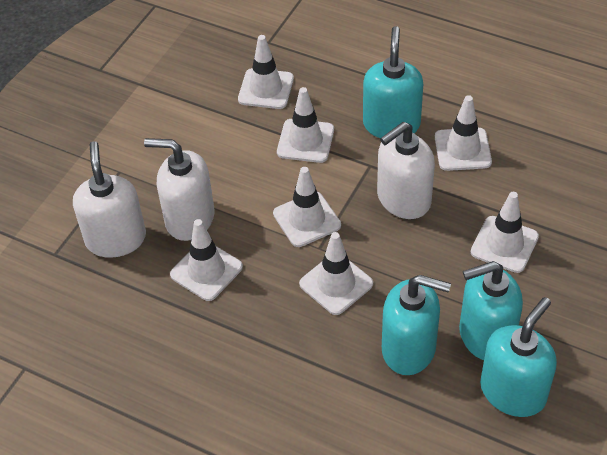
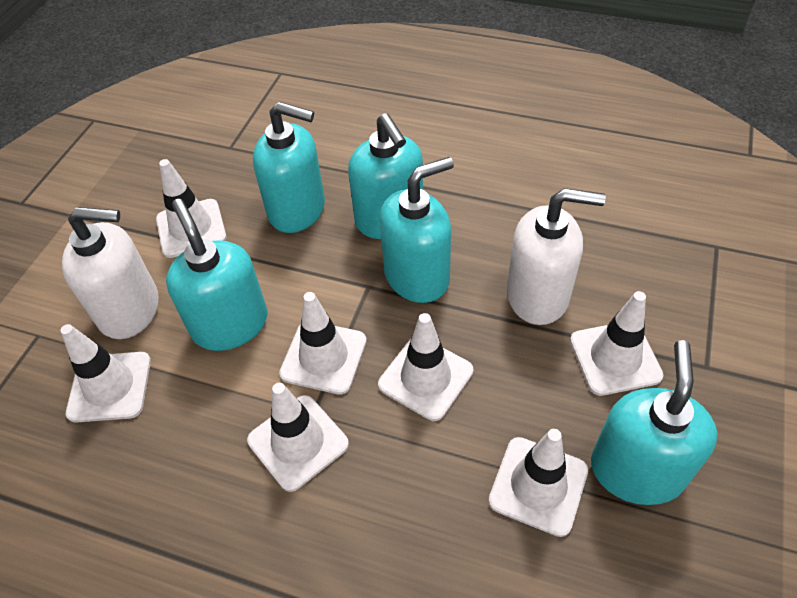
turquoise soap dispenser: 4 -> 5
white soap dispenser: 3 -> 2

